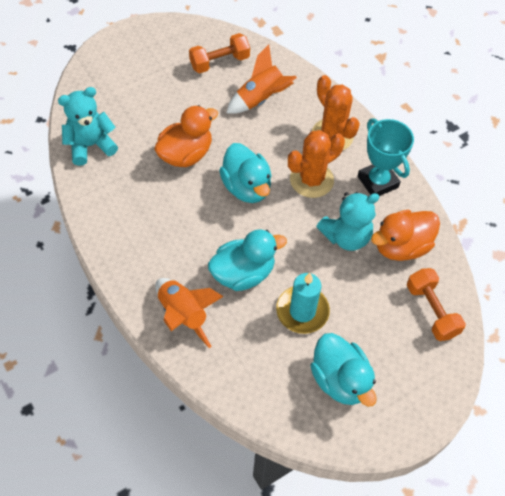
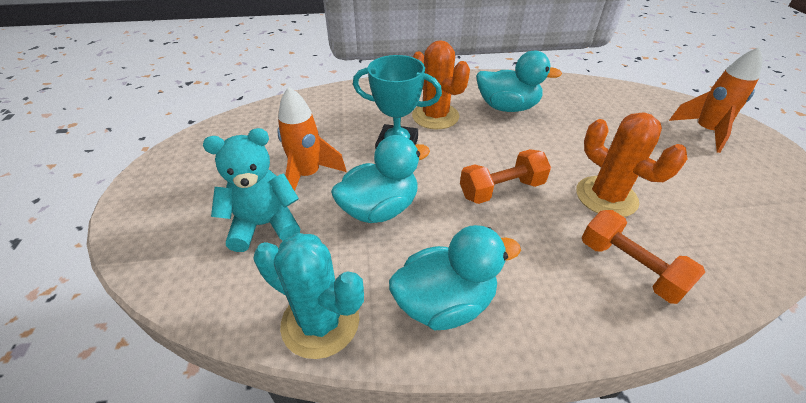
orange duck: 2 -> 0
turquoise cactus: 0 -> 1
turquoise candle: 1 -> 0
turquoise teddy bear: 2 -> 1

